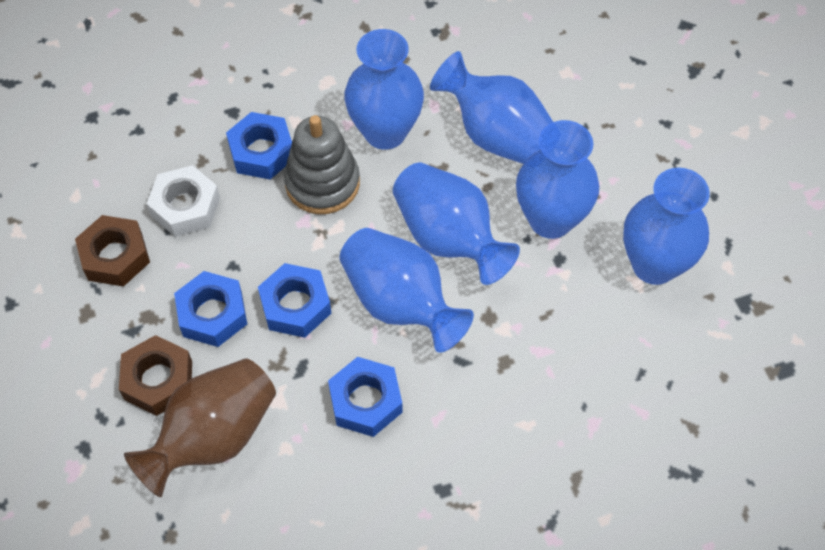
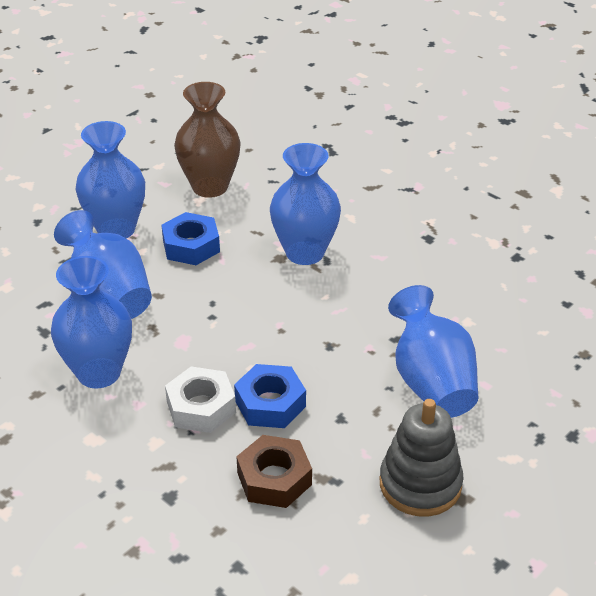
blue nut: 4 -> 2
blue vase: 6 -> 5
brown nut: 2 -> 1

